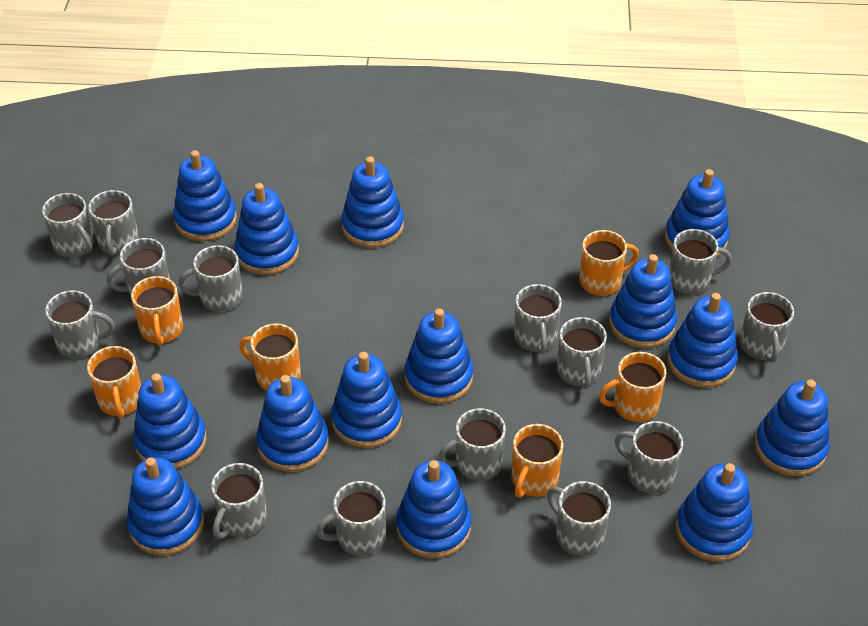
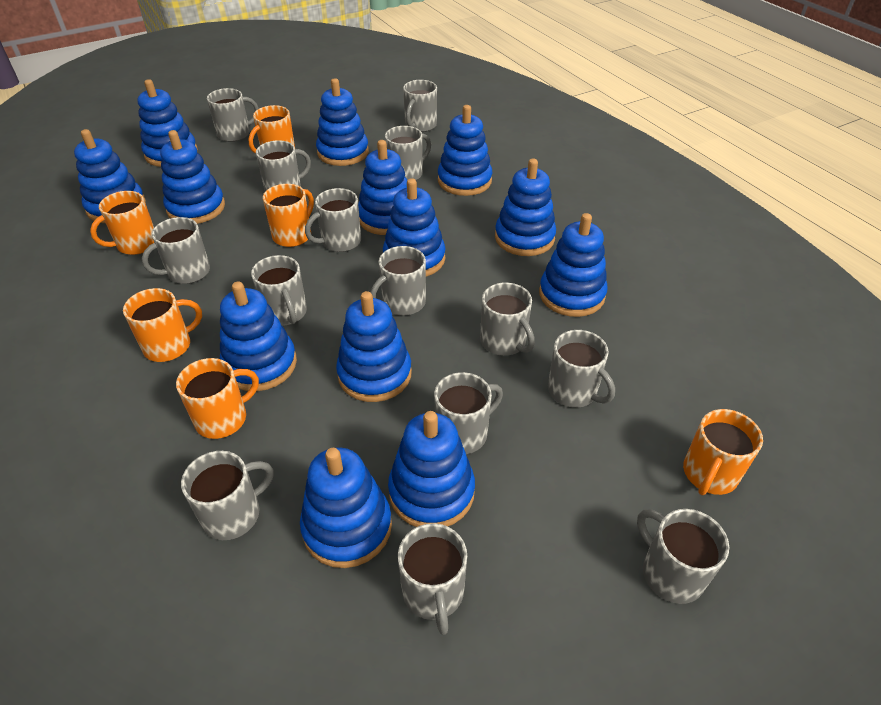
blue stacking toy: 14 -> 13

